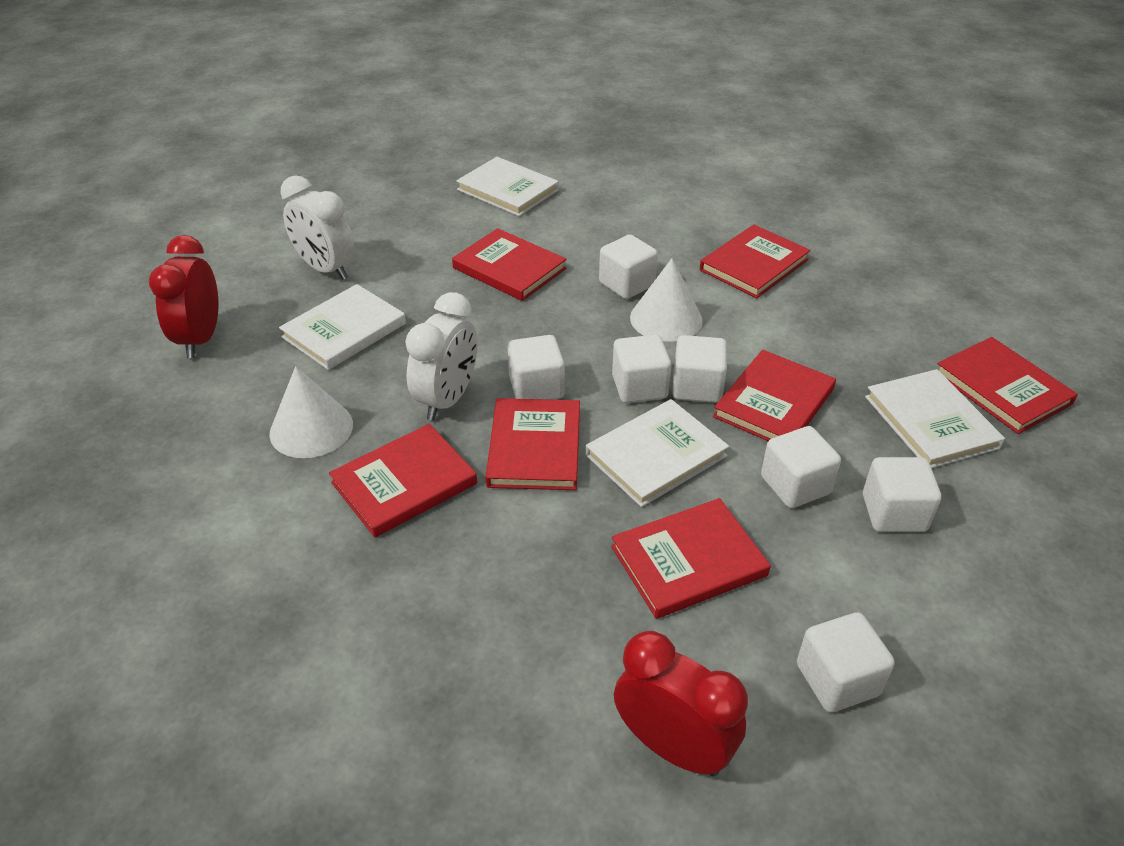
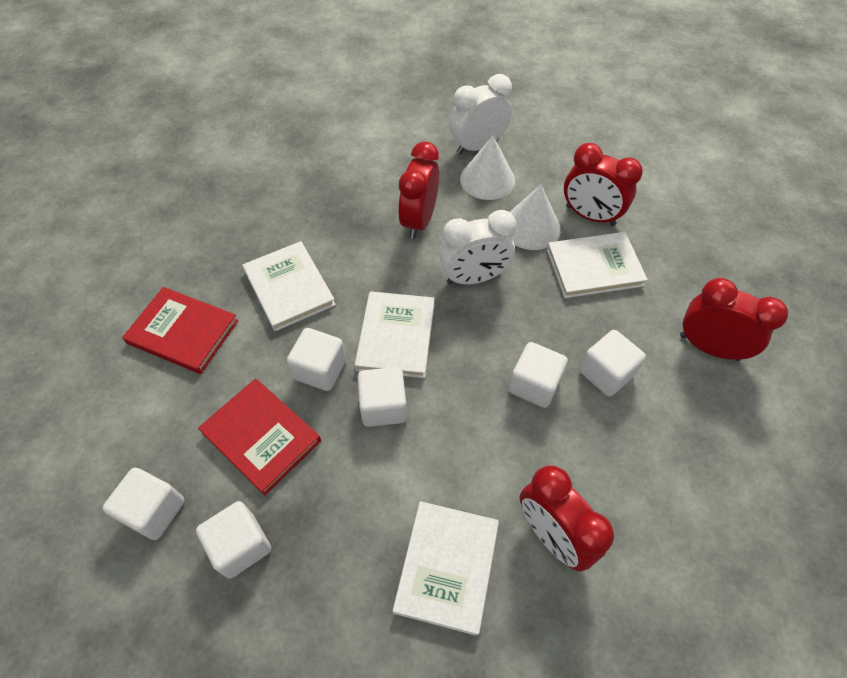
red book: 7 -> 2
red clock: 2 -> 4
white cube: 7 -> 6

